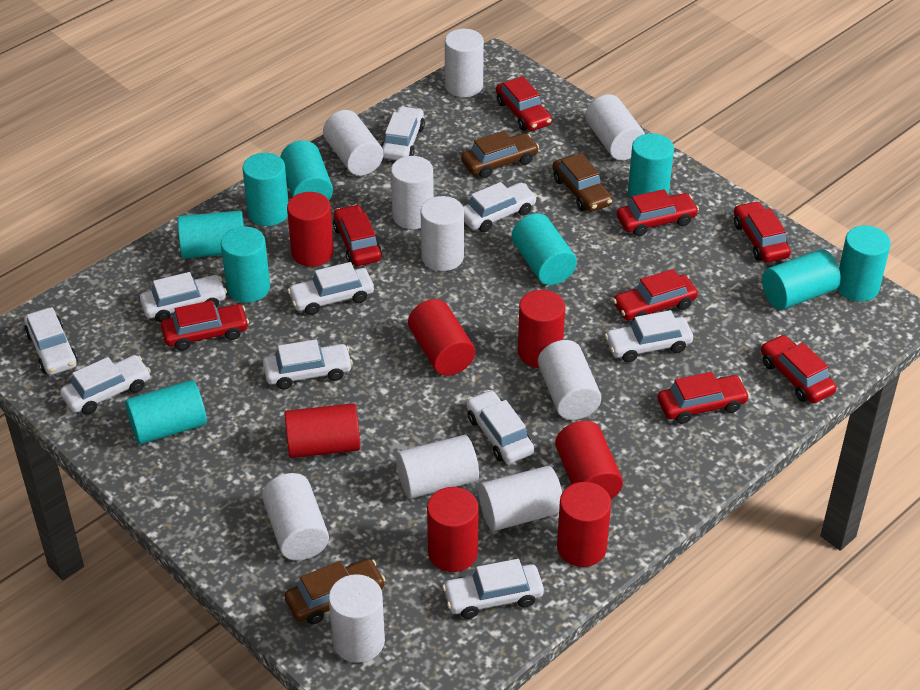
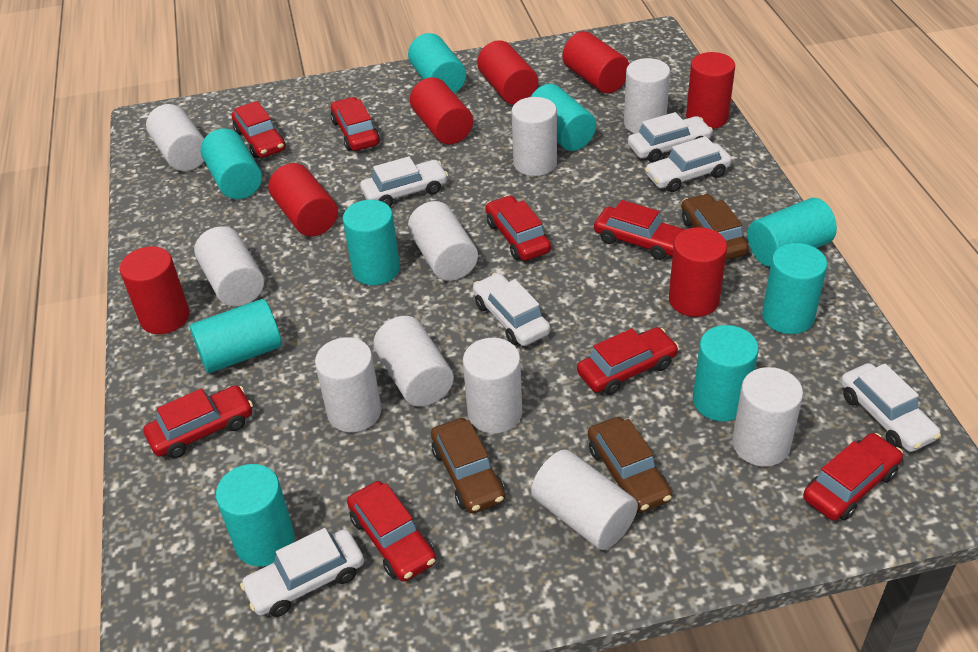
white car: 10 -> 6

